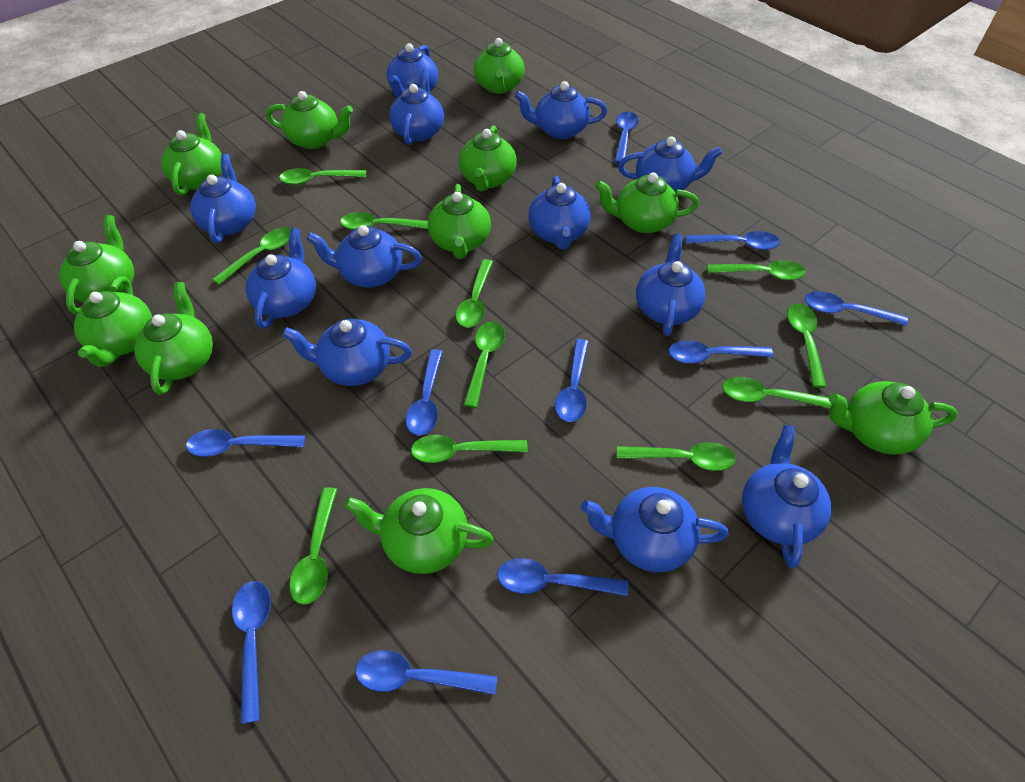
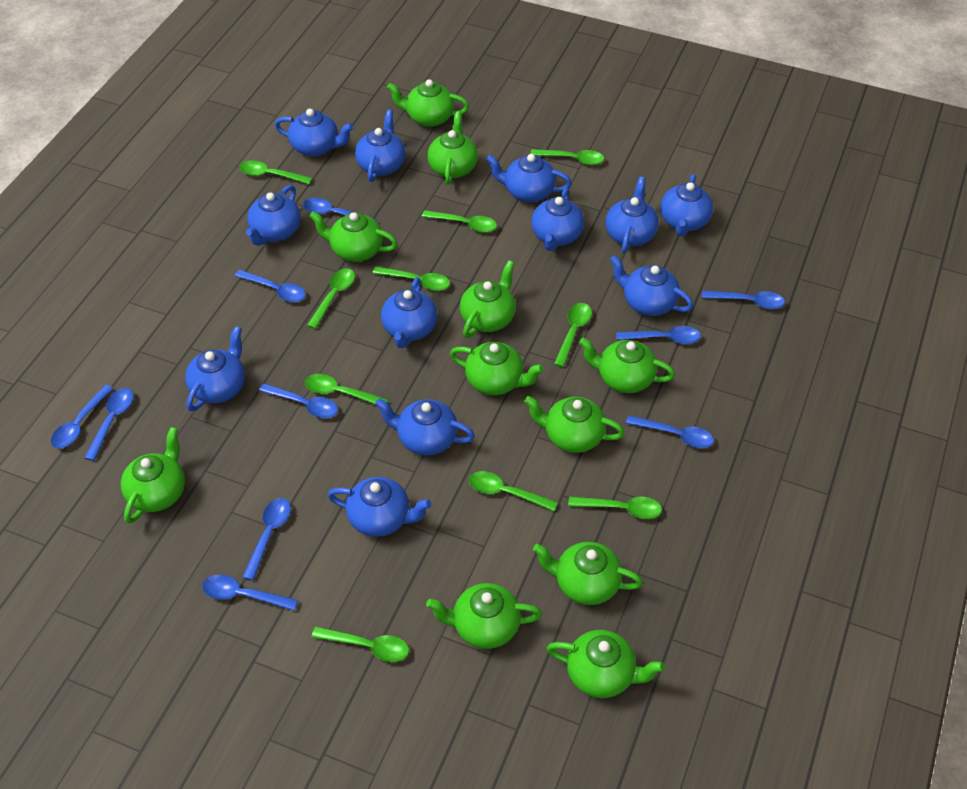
green spoon: 11 -> 10

